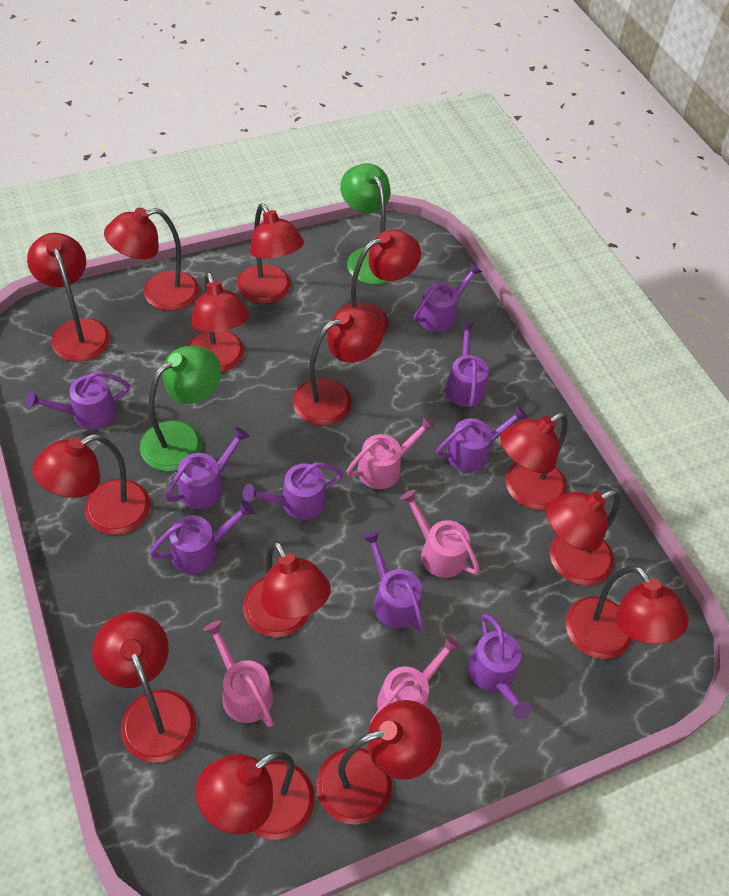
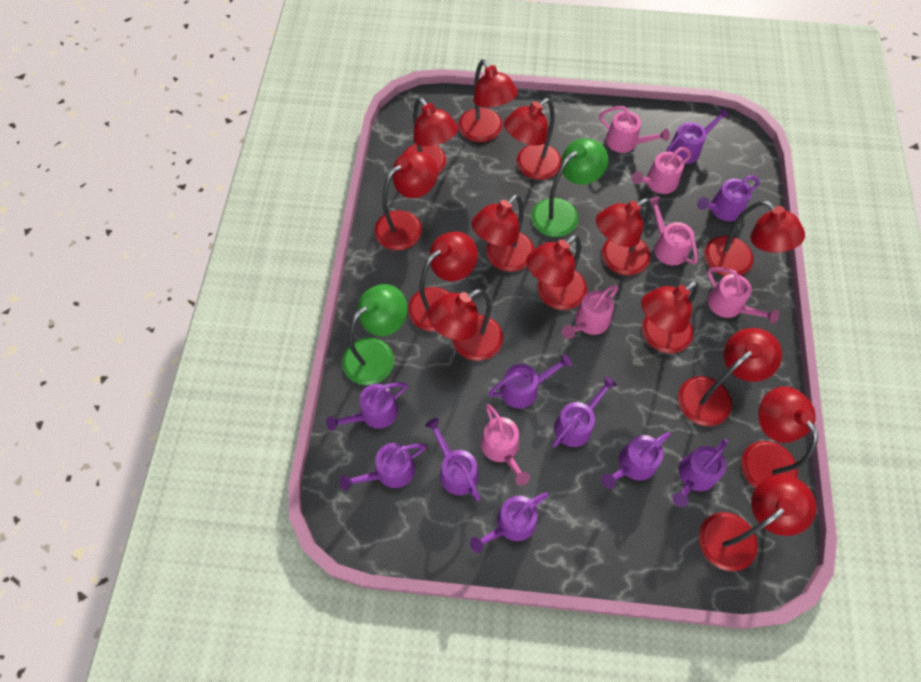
pink watering can: 4 -> 6
purple watering can: 9 -> 10

